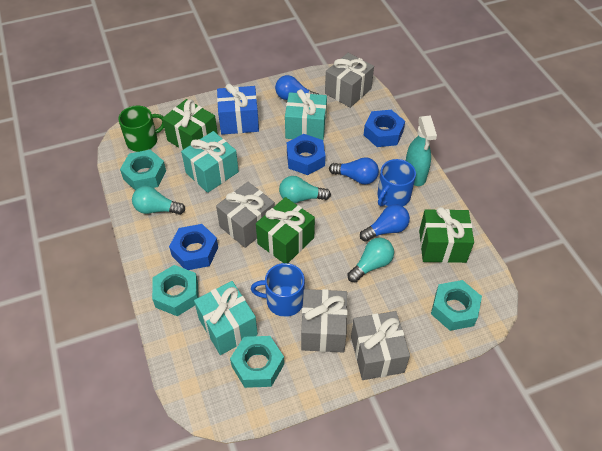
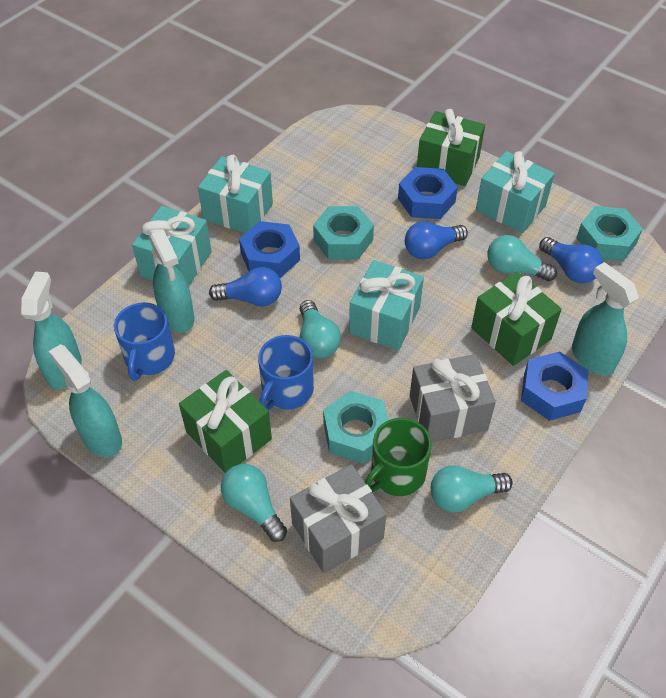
blue gift: 1 -> 0
grey gift: 4 -> 2
turquoise gift: 3 -> 4
turquoise light bulb: 3 -> 4
turquoise nut: 4 -> 3
turquoise spray bottle: 1 -> 4

